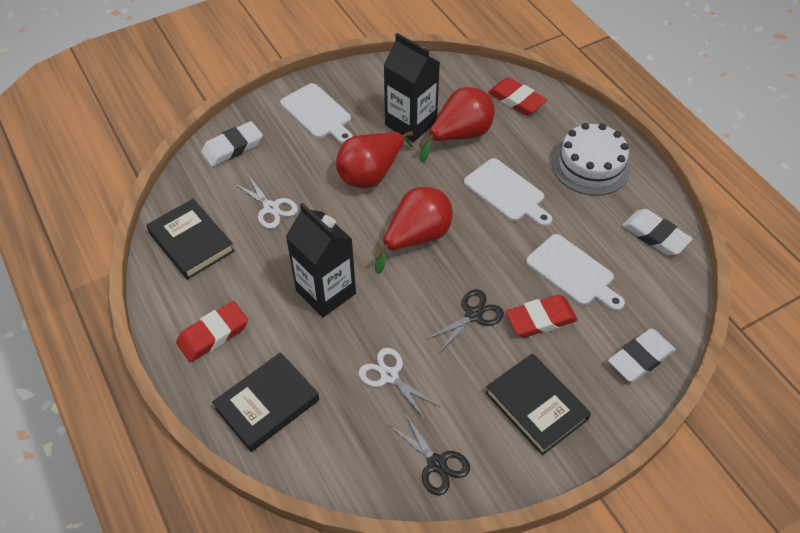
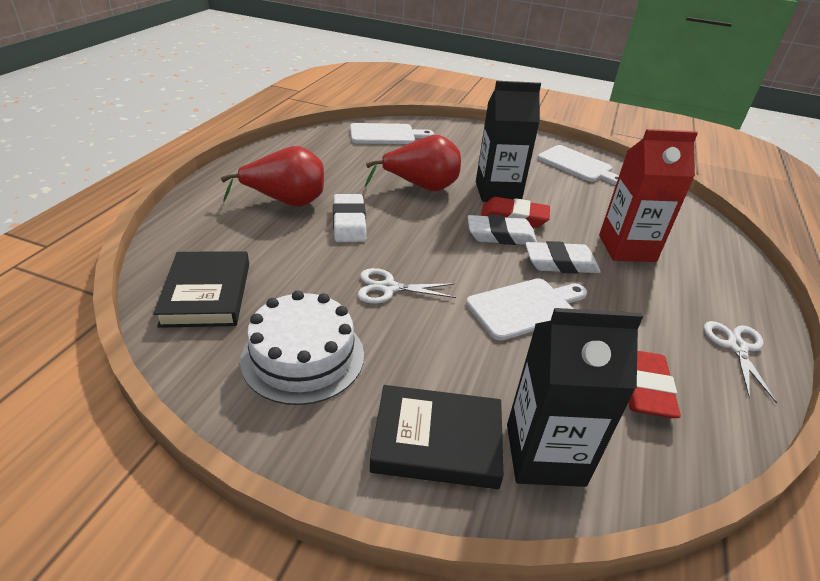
black book: 3 -> 2
black scissors: 2 -> 0
red carton: 0 -> 1
red eraser: 3 -> 2
red pear: 3 -> 2

